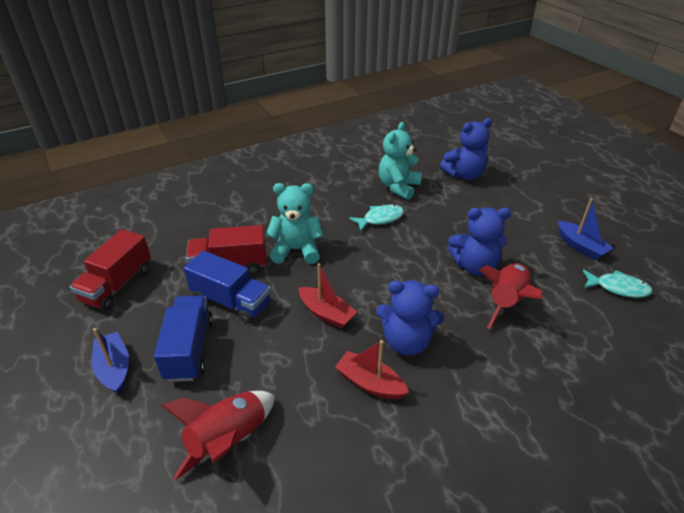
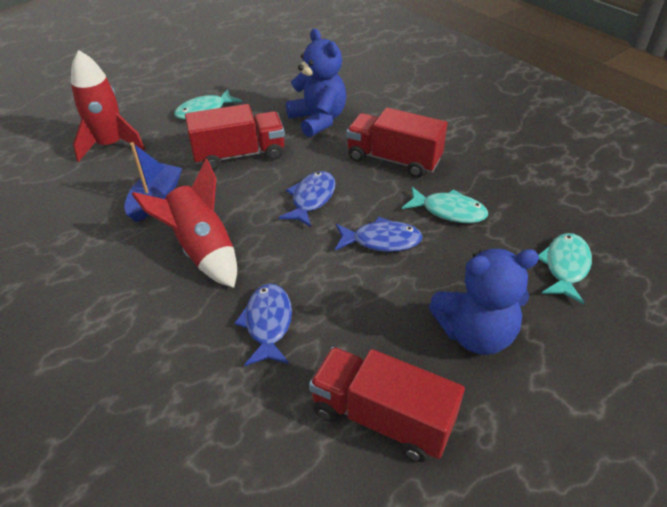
blue boat: 2 -> 1
blue fish: 0 -> 3
blue teddy bear: 3 -> 2
blue truck: 2 -> 0
red boat: 2 -> 0
red truck: 2 -> 3
turquoise fish: 2 -> 3
turquoise teddy bear: 2 -> 0

